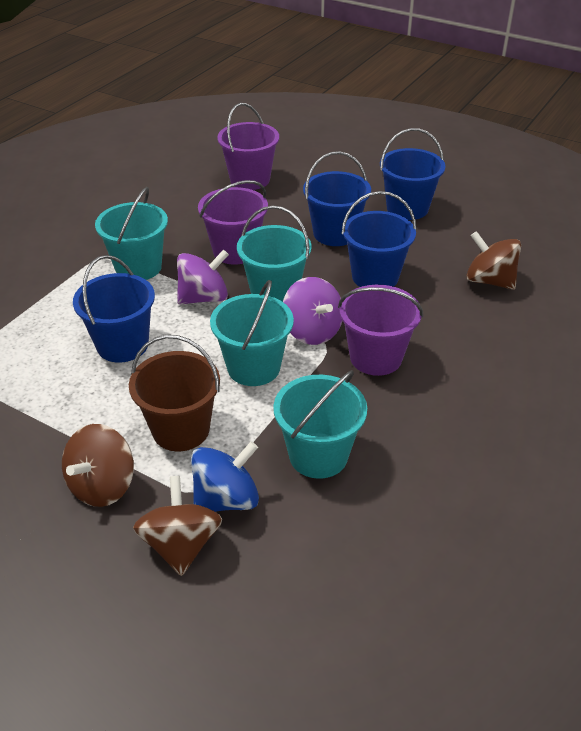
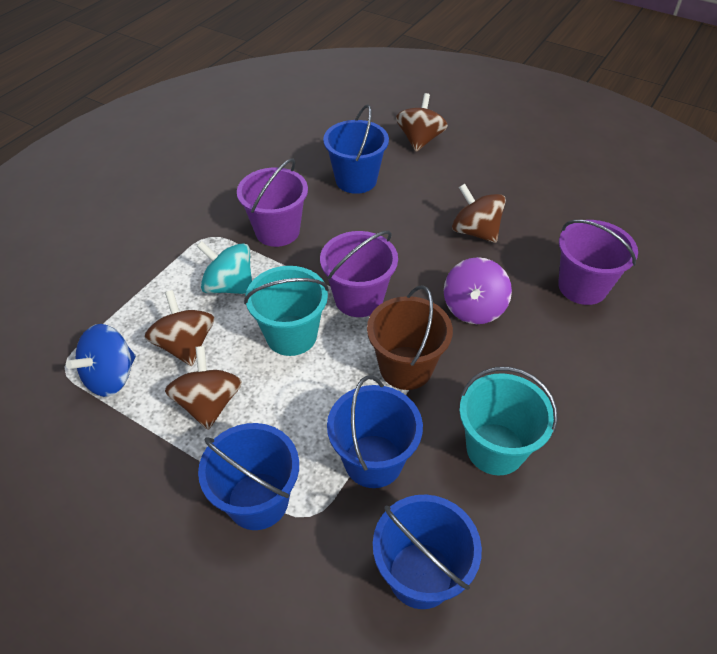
brown spinning top: 3 -> 4
purple spinning top: 2 -> 1
turquoise bucket: 4 -> 2
turquoise spinning top: 0 -> 1

